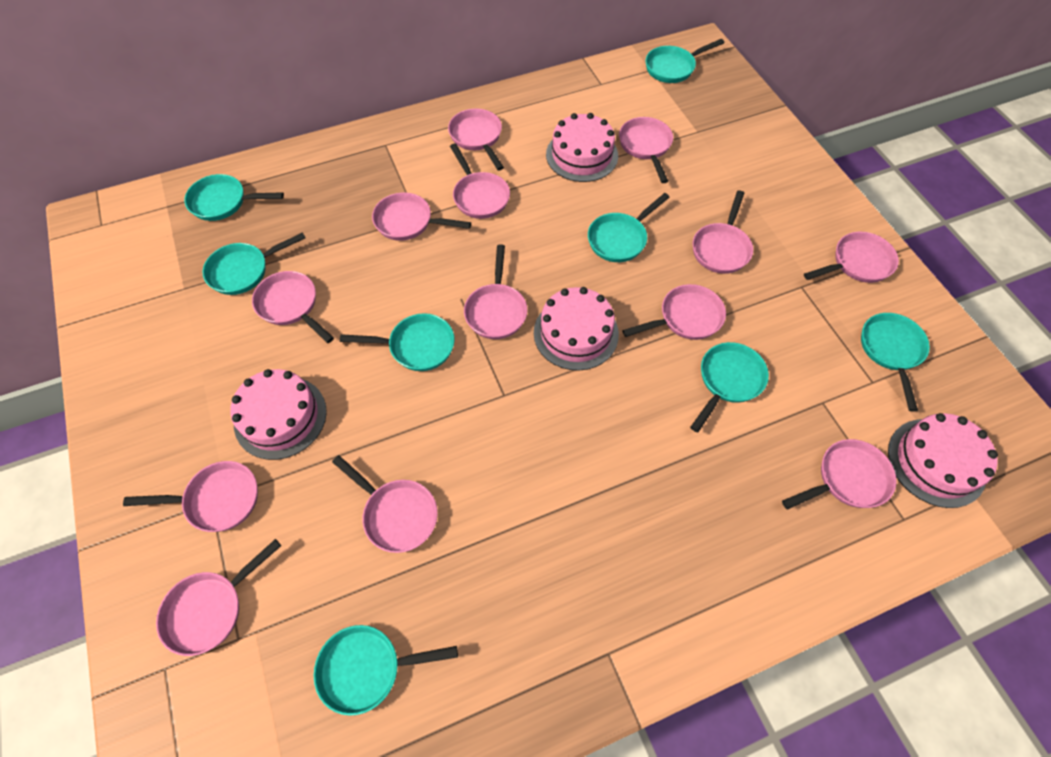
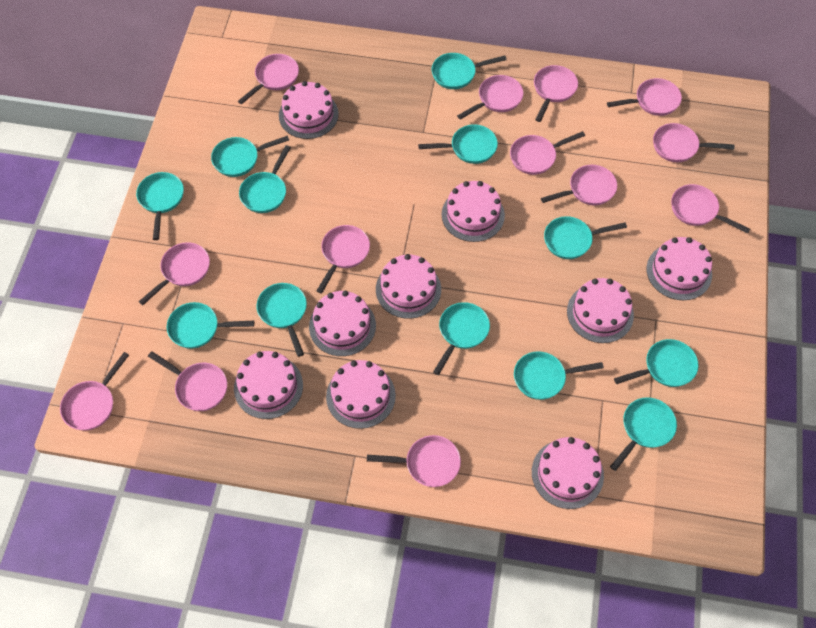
pink cake: 4 -> 9
turquoise pan: 8 -> 12

